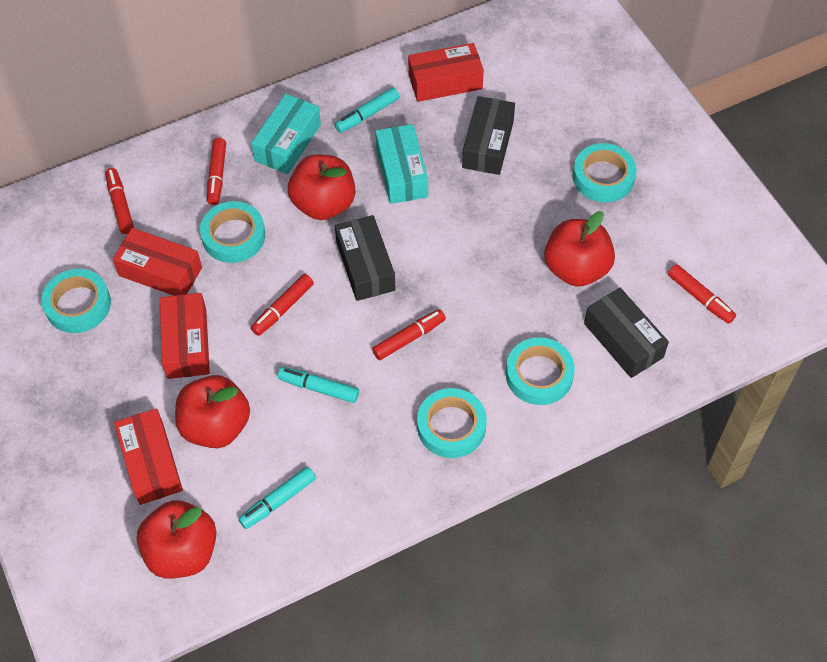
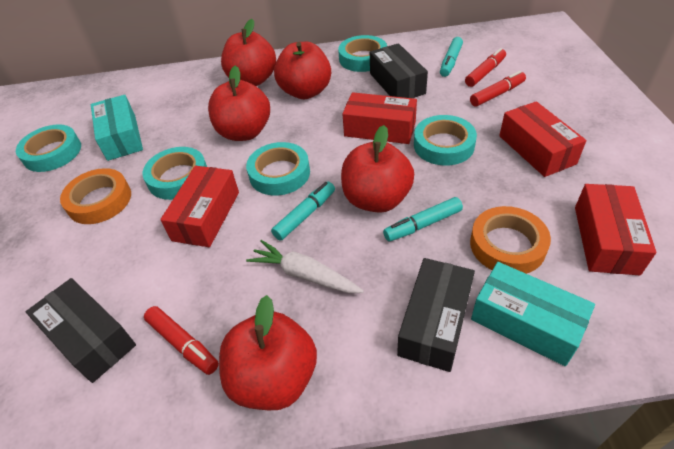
orange tape: 0 -> 2
red apple: 4 -> 5
red marker: 5 -> 3
white carrot: 0 -> 1

